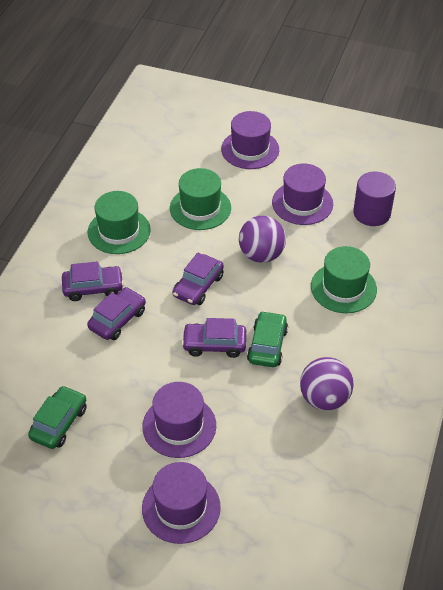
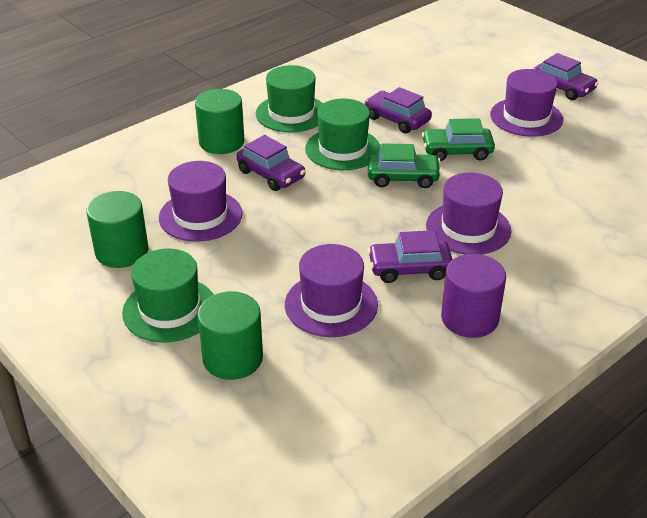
green cylinder: 0 -> 3
purple ball: 2 -> 0

